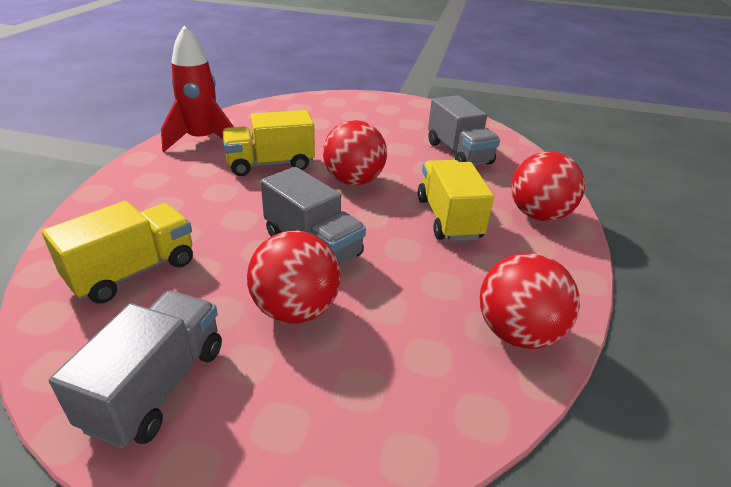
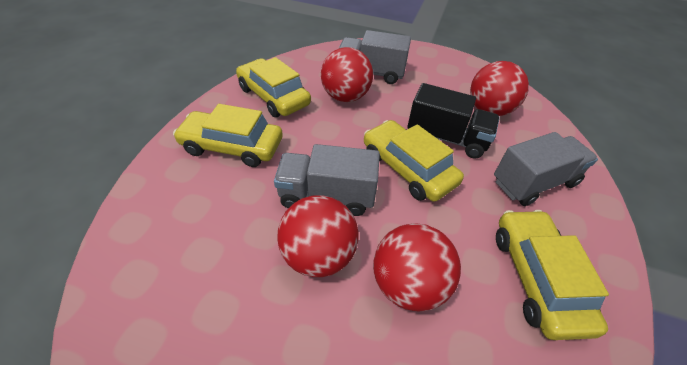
black truck: 0 -> 1
red rocket: 1 -> 0
yellow car: 0 -> 4
yellow truck: 3 -> 0

